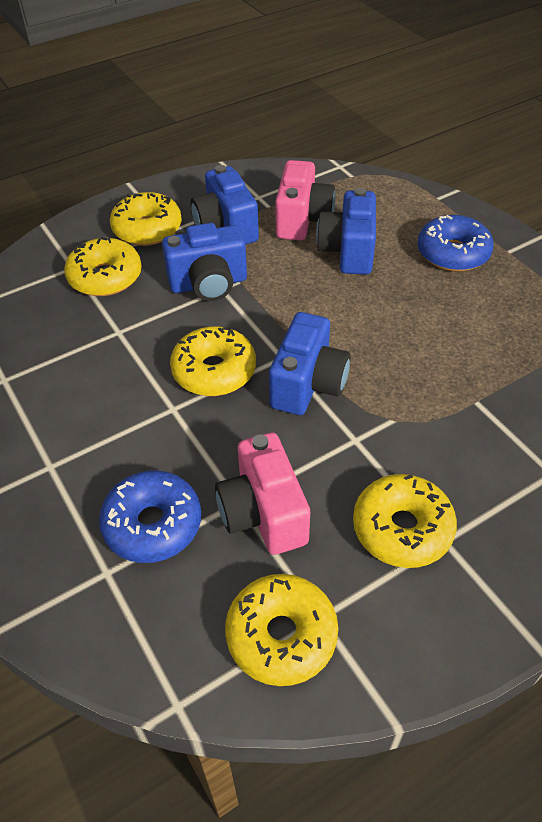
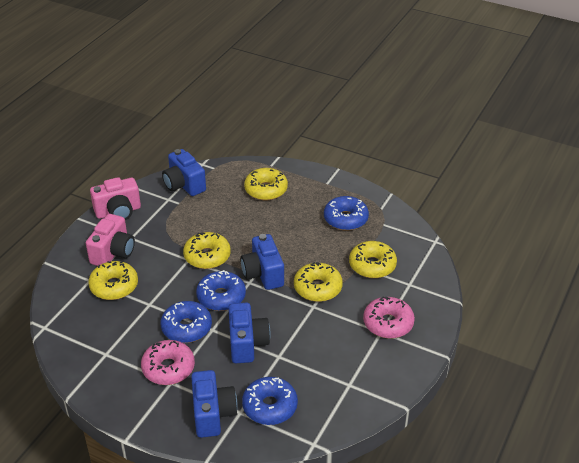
blue donut: 2 -> 4
pink donut: 0 -> 2

